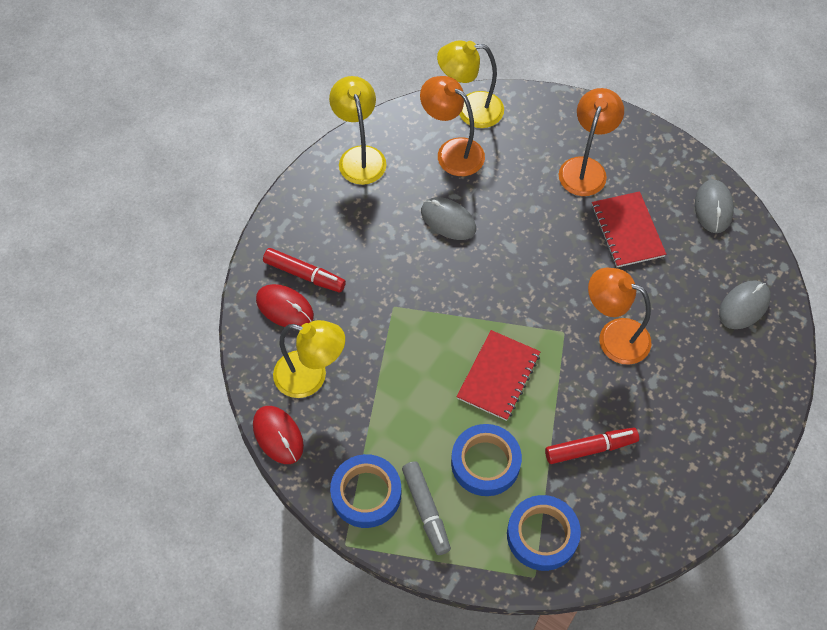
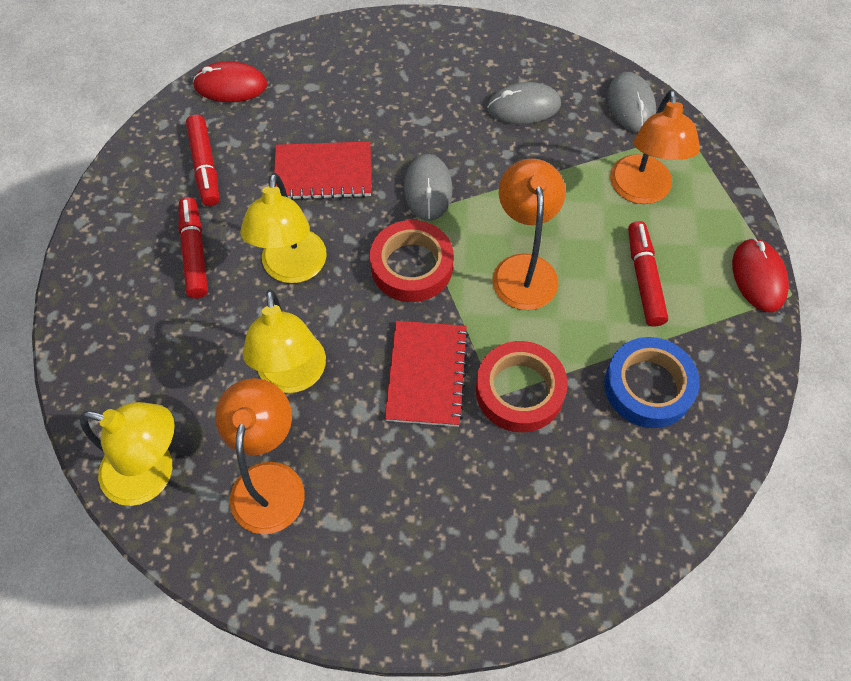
blue tape: 3 -> 1
grey marker: 1 -> 0
red marker: 2 -> 3
red tape: 0 -> 2

